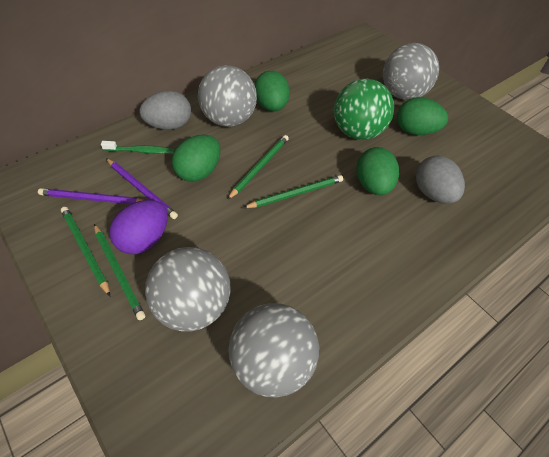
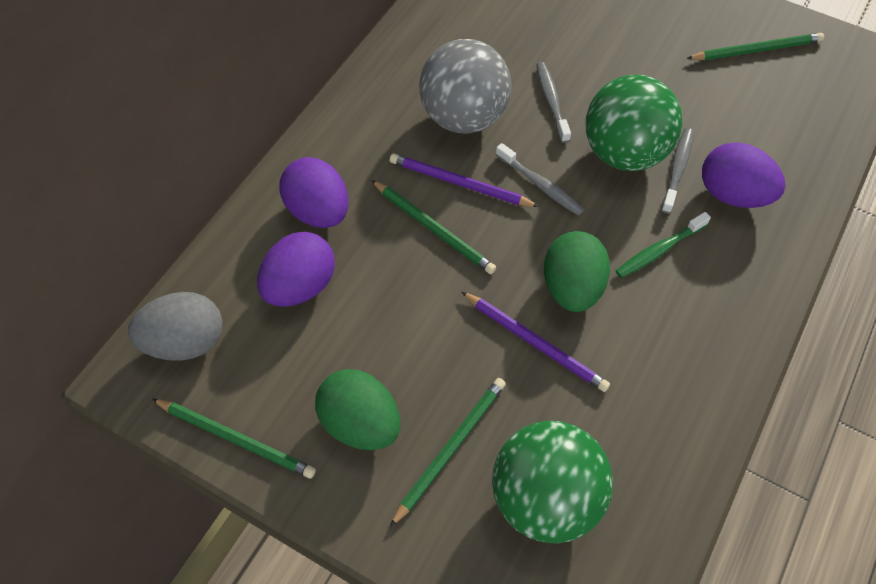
green ball: 1 -> 2
green egg: 4 -> 2
grey ball: 4 -> 1
grey egg: 2 -> 1
grey toothbrush: 0 -> 3
purple egg: 1 -> 3

